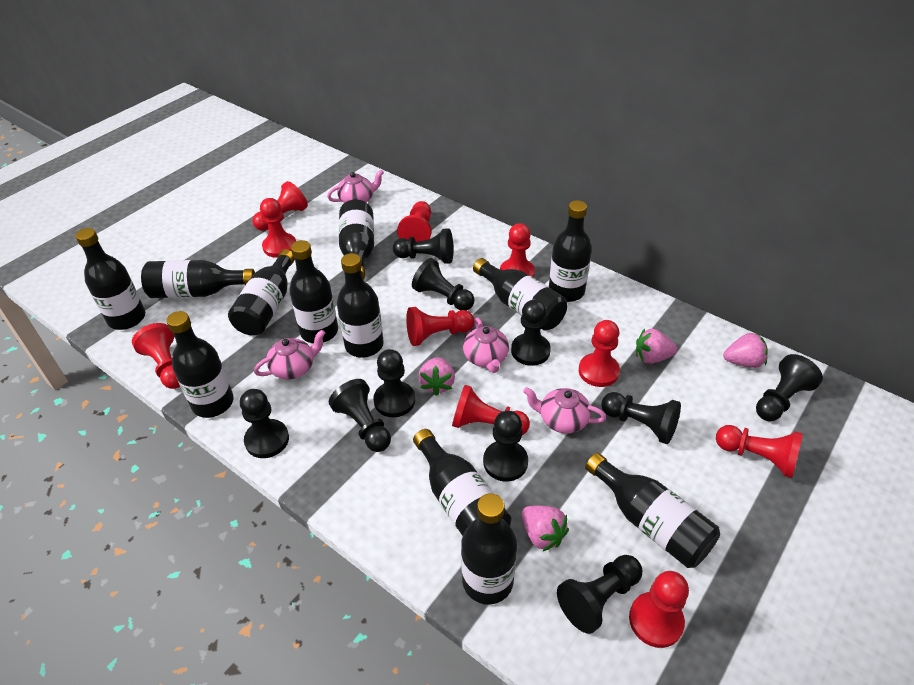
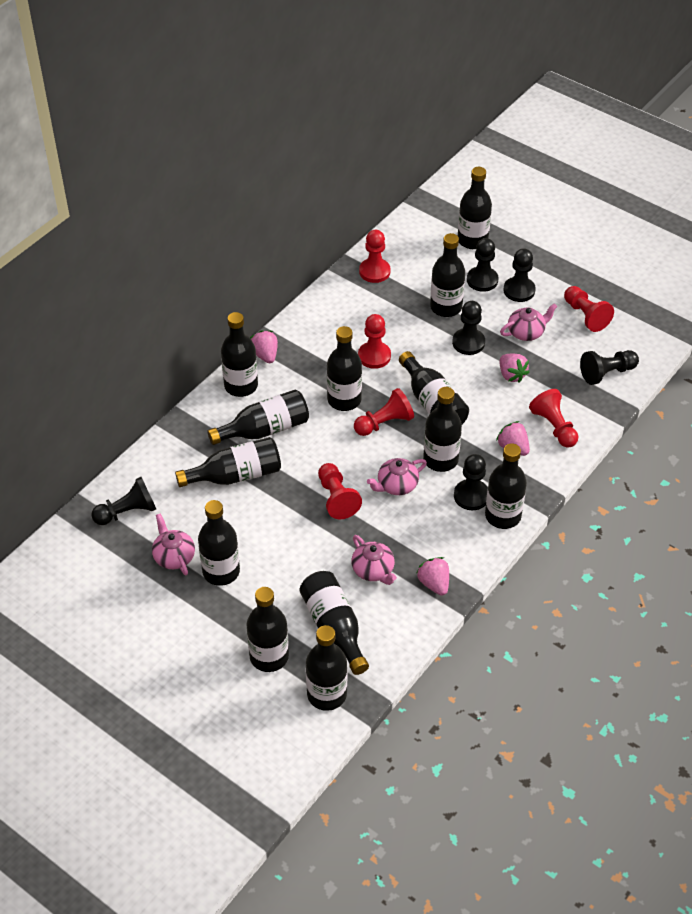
black bottle: 12 -> 13
black pawn: 10 -> 6
red pawn: 10 -> 6

